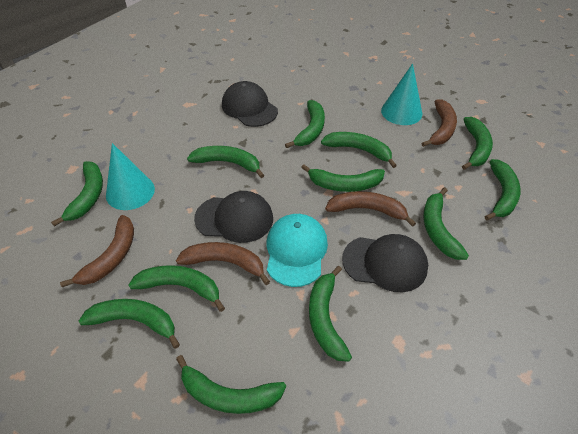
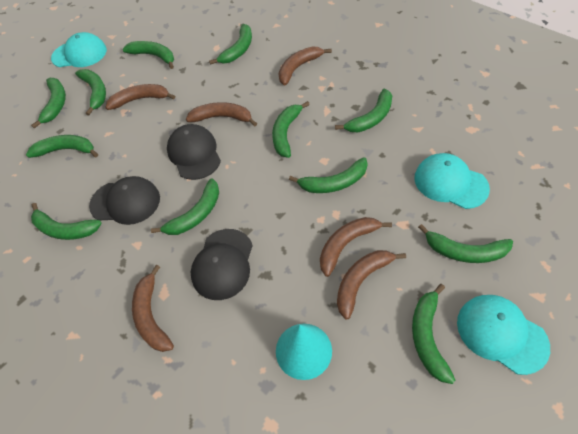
brown banana: 4 -> 6
turquoise cap: 1 -> 3
turquoise cone: 2 -> 1

